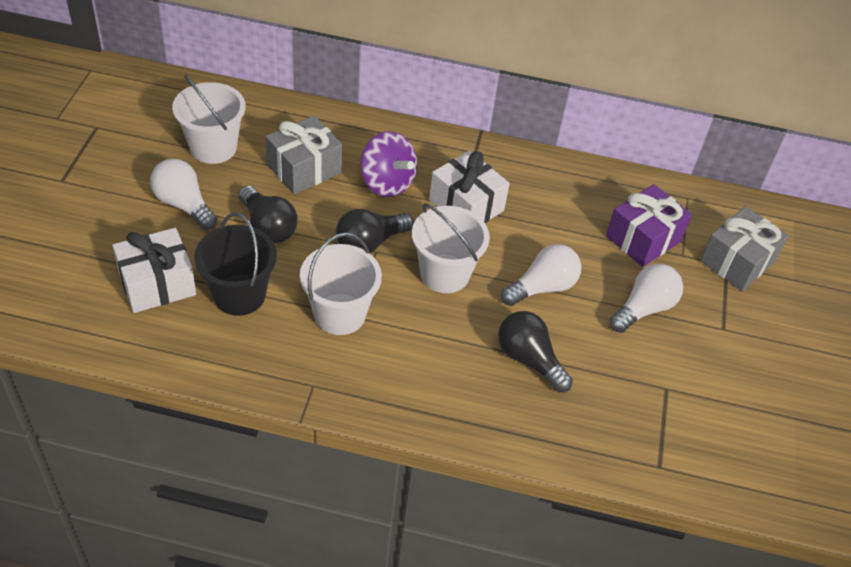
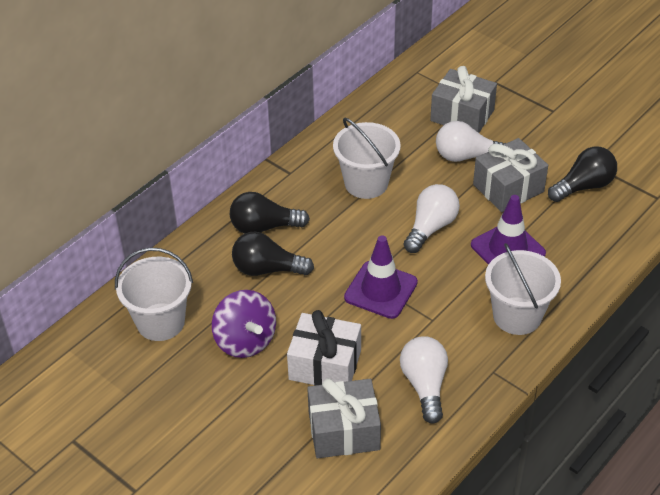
black bucket: 1 -> 0
grey gift: 2 -> 3
purple gift: 1 -> 0
purple traffic cone: 0 -> 2
white gift: 2 -> 1

